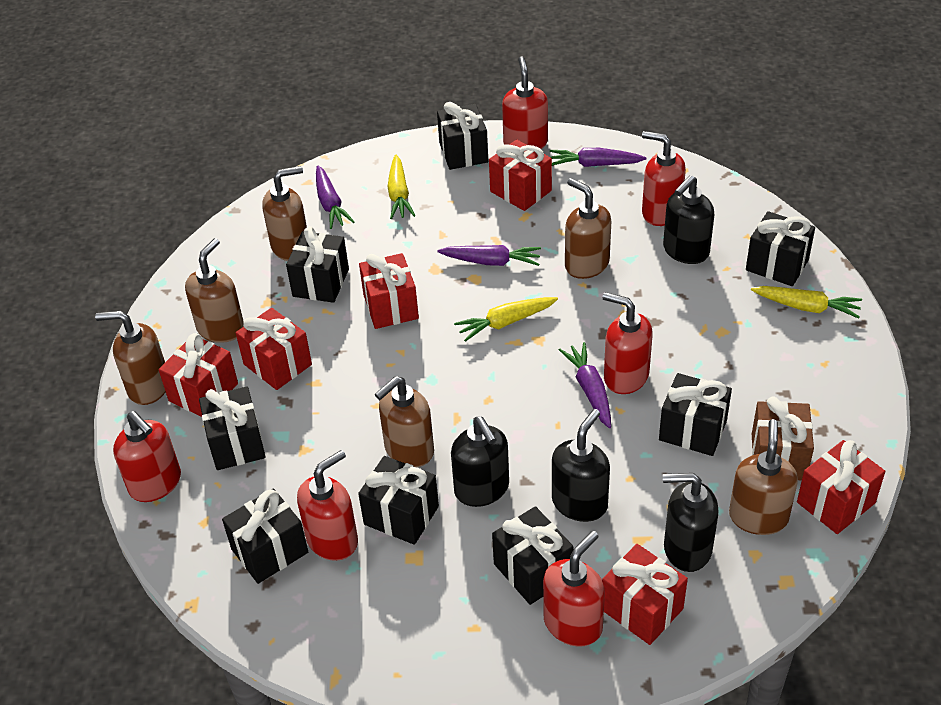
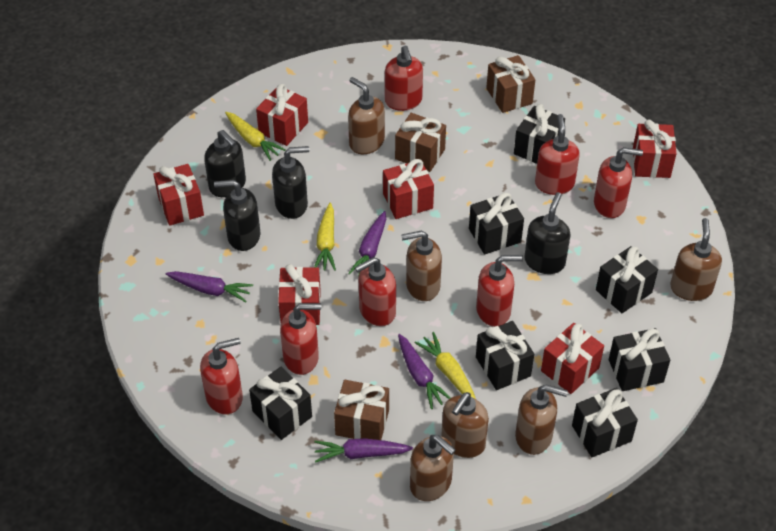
black gift: 8 -> 7
brown gift: 1 -> 3
red soap dispenser: 6 -> 7

